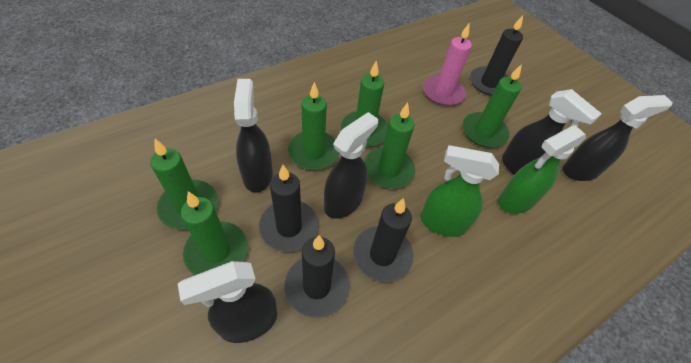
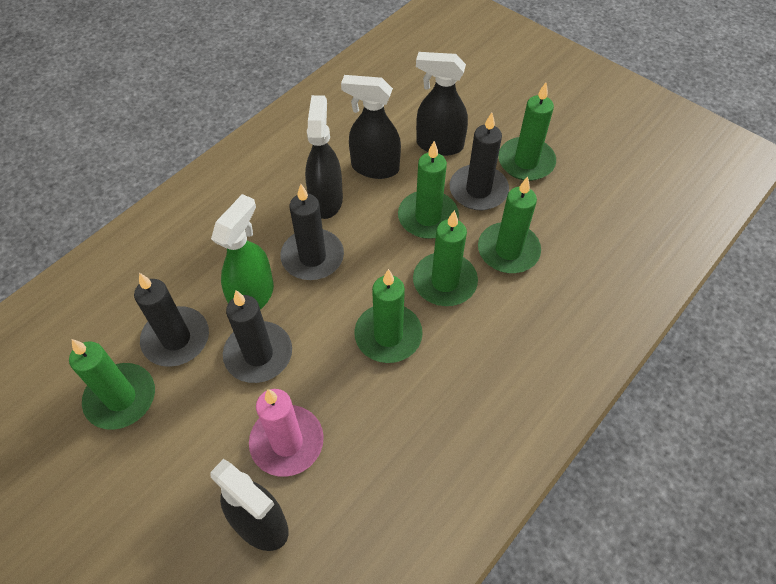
black spray bottle: 5 -> 4
green spray bottle: 2 -> 1

